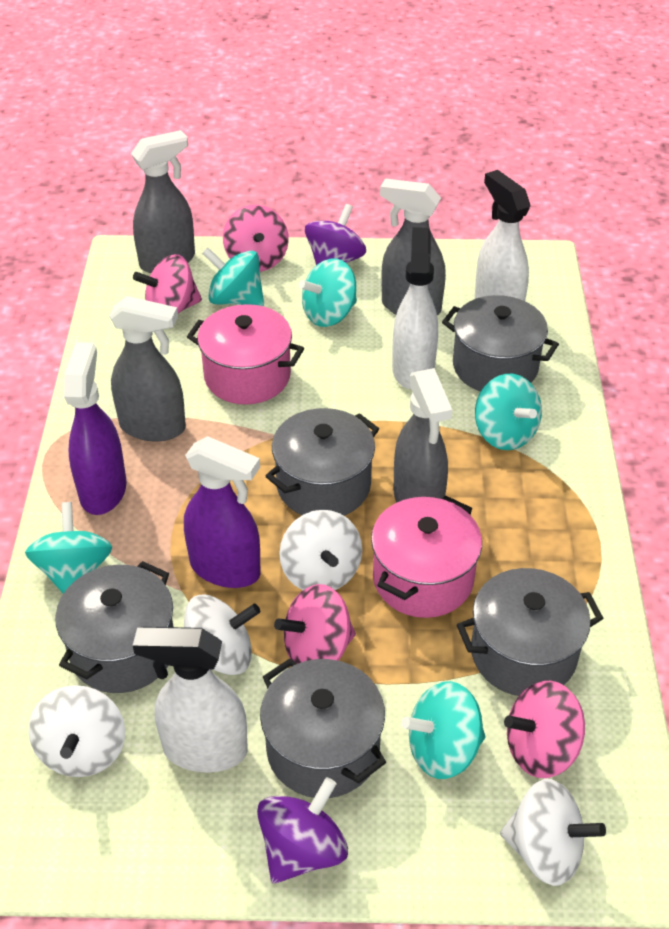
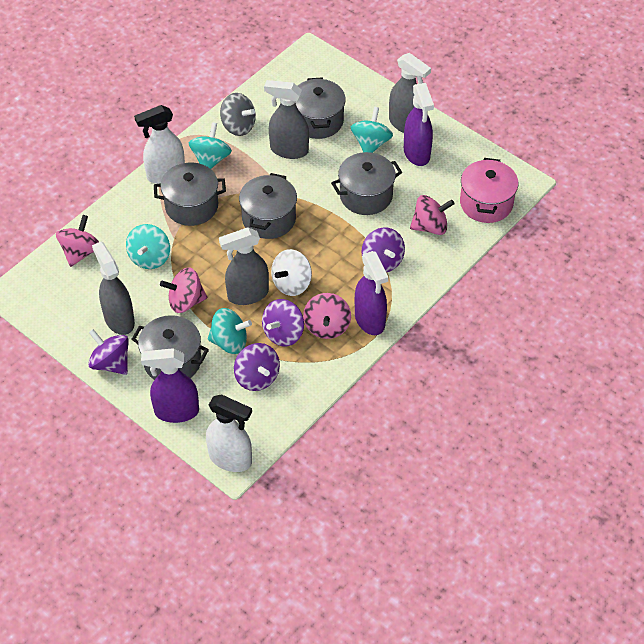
grey spinning top: 0 -> 1
pink pot: 2 -> 1
purple spinning top: 2 -> 4
purple spray bottle: 2 -> 3
turquoise spinning top: 5 -> 4
white spinning top: 4 -> 1
white spray bottle: 3 -> 2

